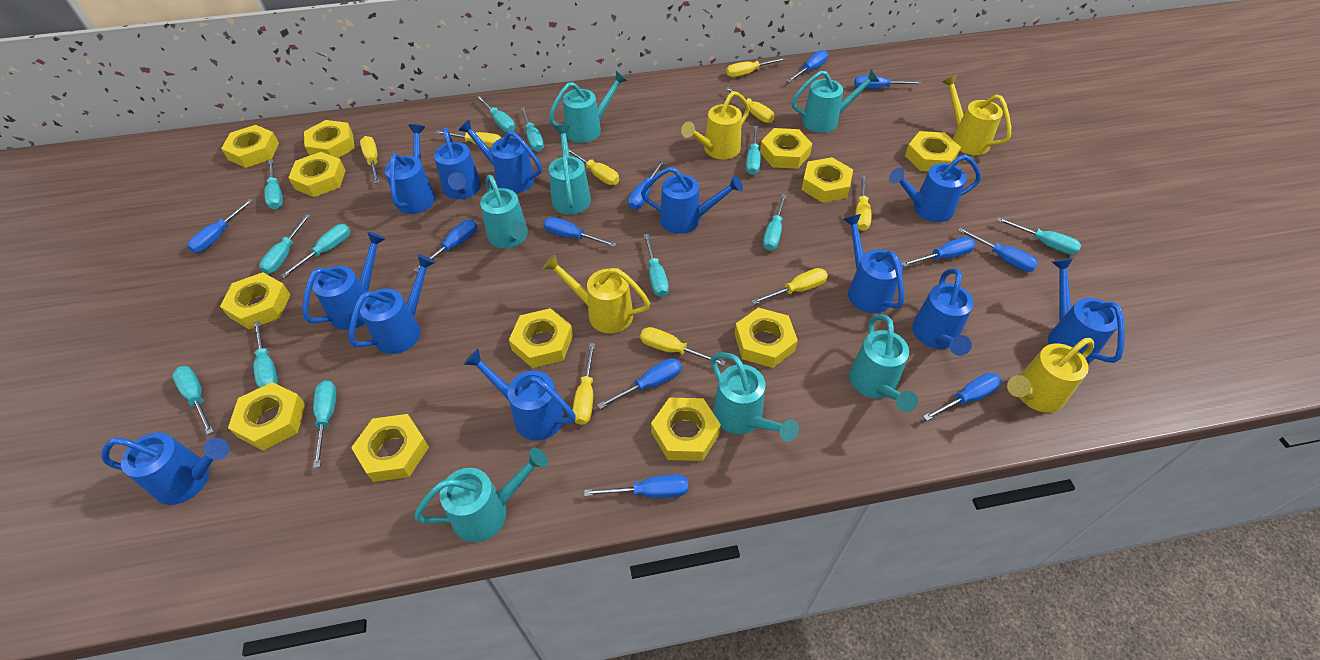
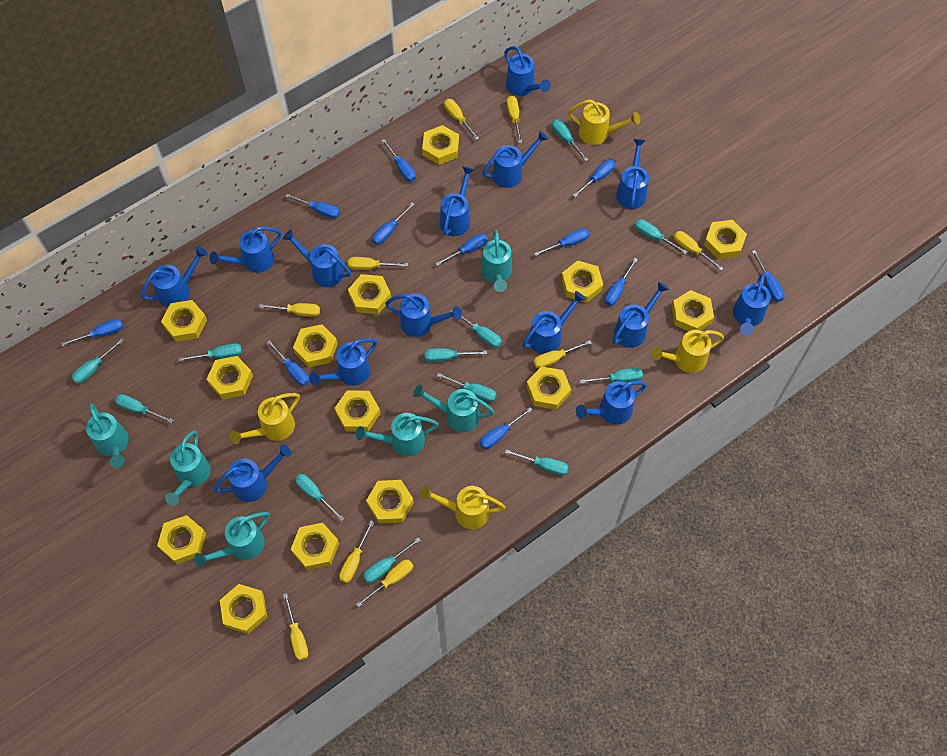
blue watering can: 12 -> 14
turquoise watering can: 7 -> 6
yellow nut: 12 -> 14

